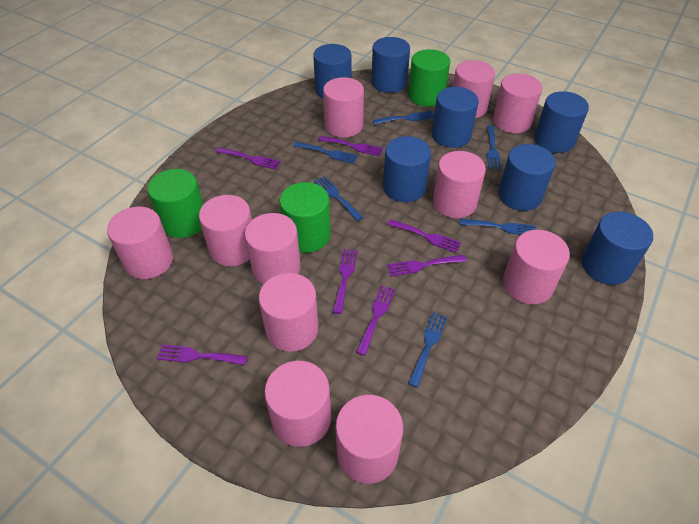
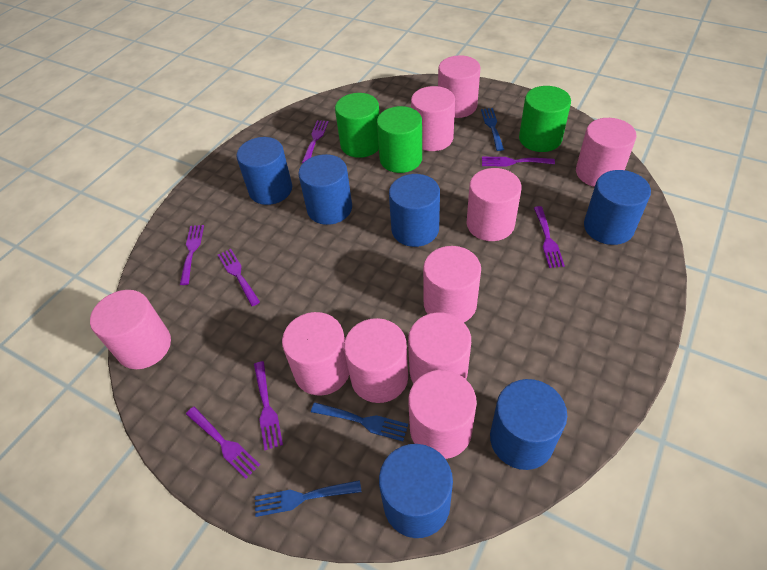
blue cylinder: 7 -> 6
blue fork: 6 -> 3
pink cylinder: 11 -> 10

